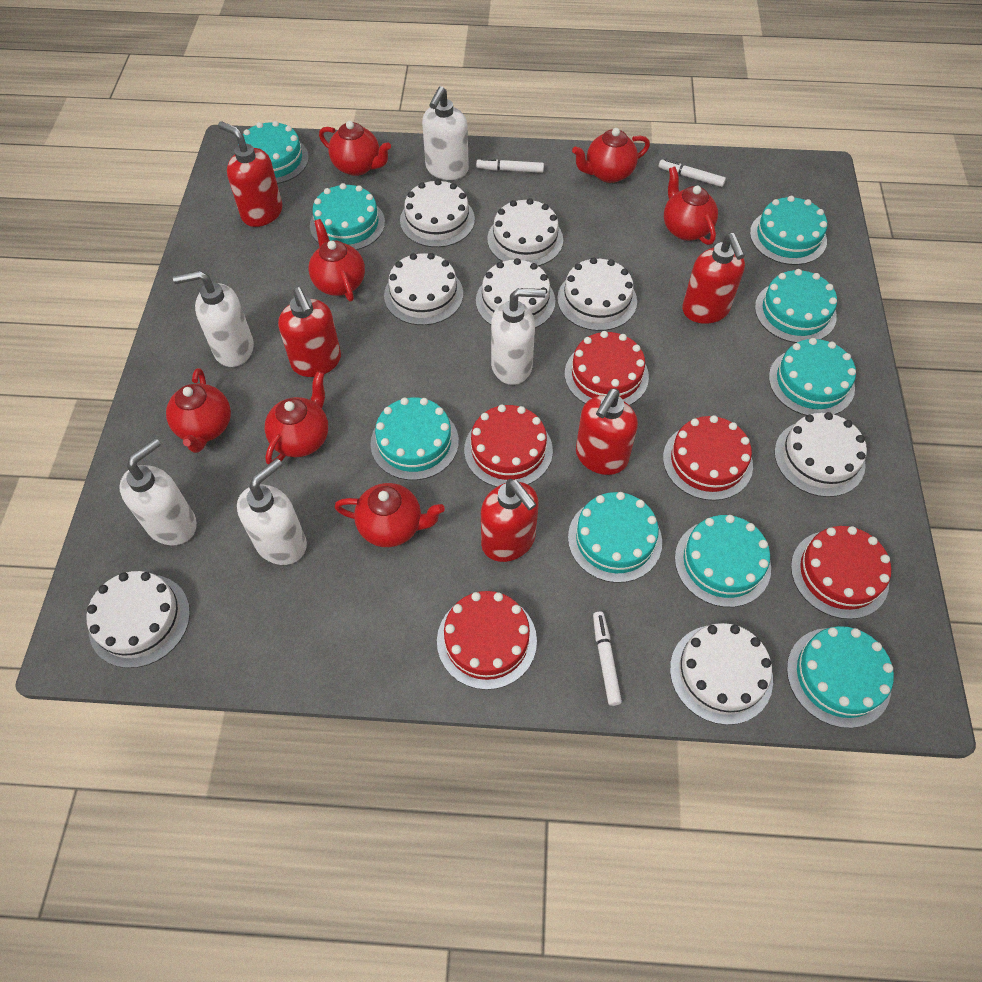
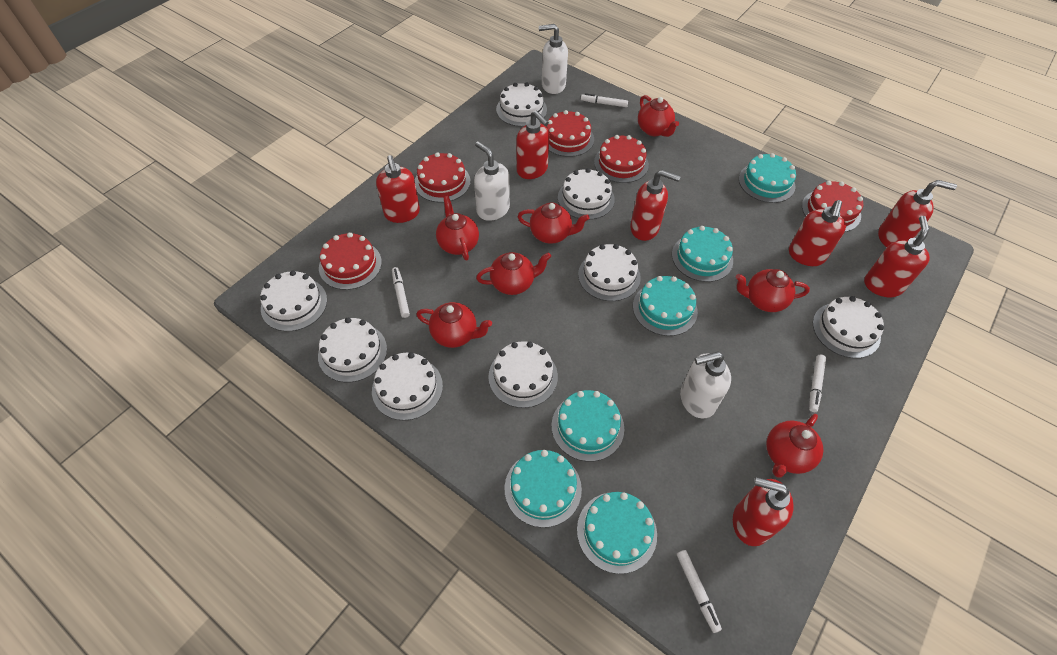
red soap dispenser: 5 -> 7
turquoise cake: 9 -> 6
white marker: 3 -> 4
white soap dispenser: 5 -> 3

